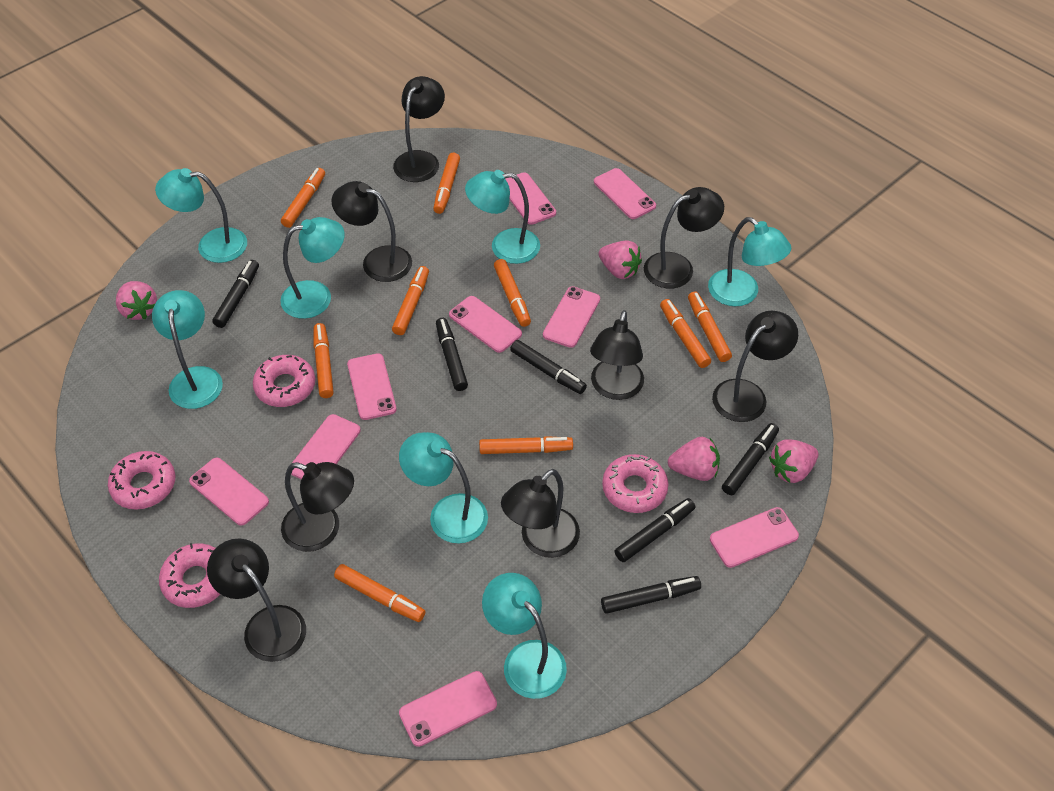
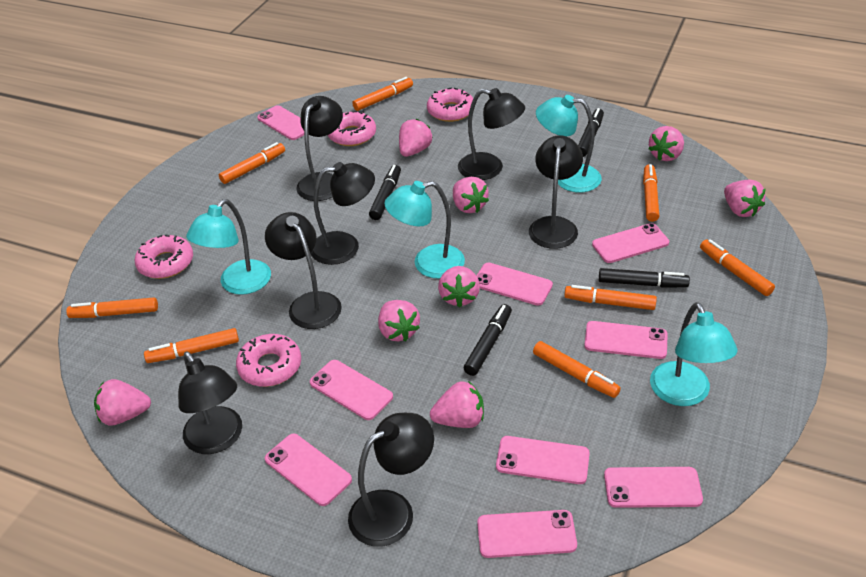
black lamp: 8 -> 7
black marker: 6 -> 4
orange marker: 9 -> 8
pink strawberry: 4 -> 8
turquoise lamp: 7 -> 4

